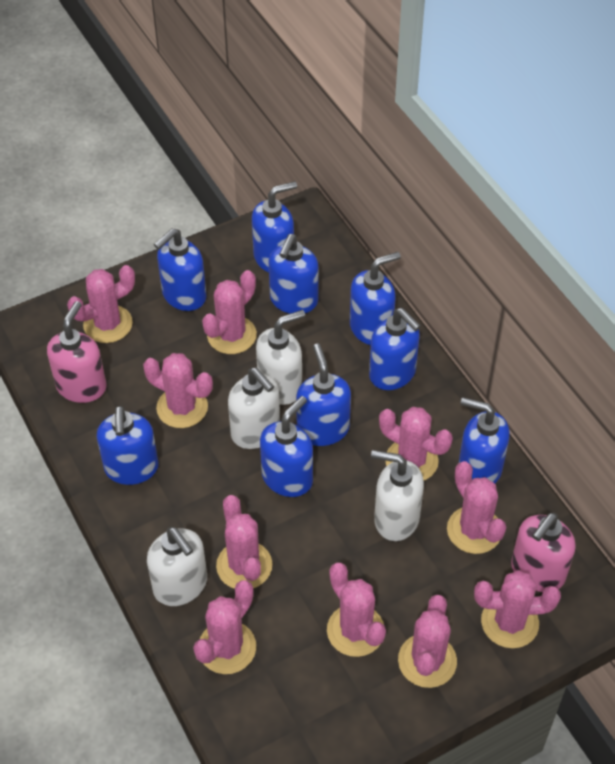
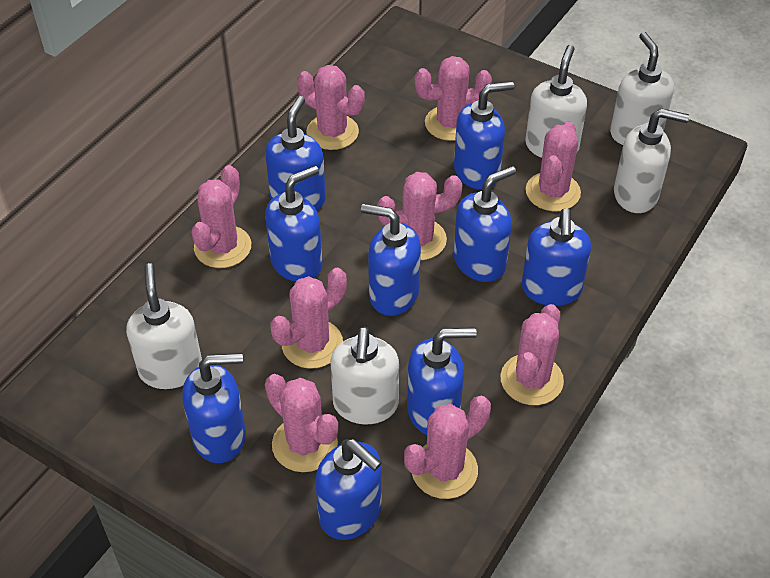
pink cactus: 10 -> 9
pink soap dispenser: 2 -> 0
white soap dispenser: 4 -> 5

